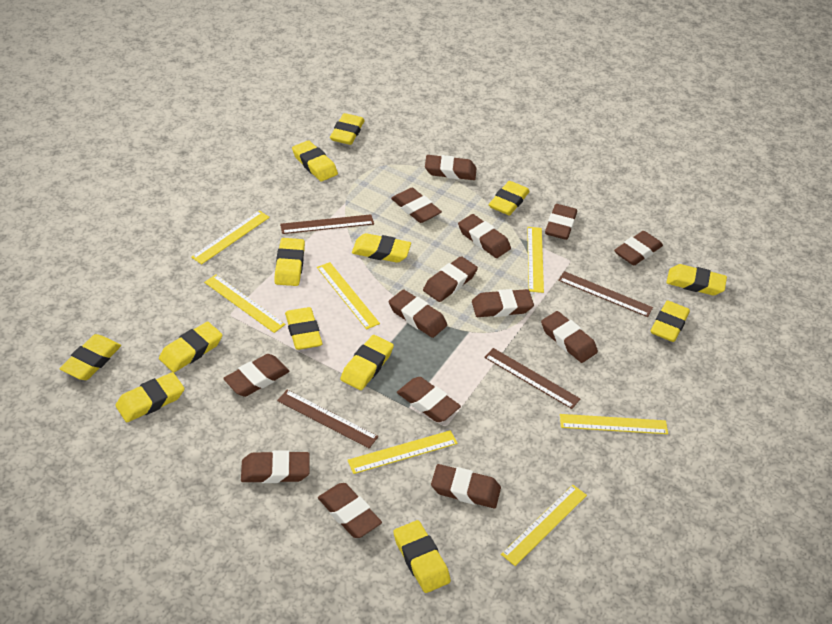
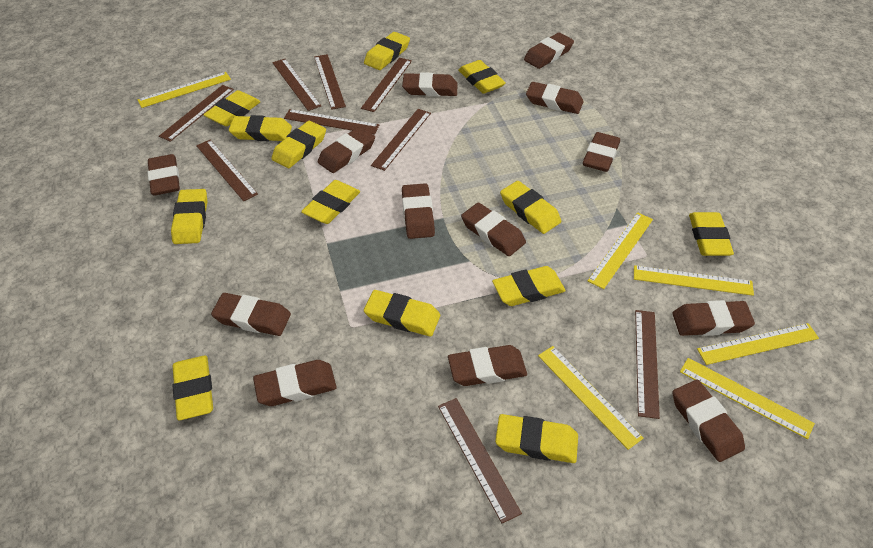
brown eraser: 14 -> 13
brown ruler: 4 -> 9
yellow ruler: 7 -> 6

